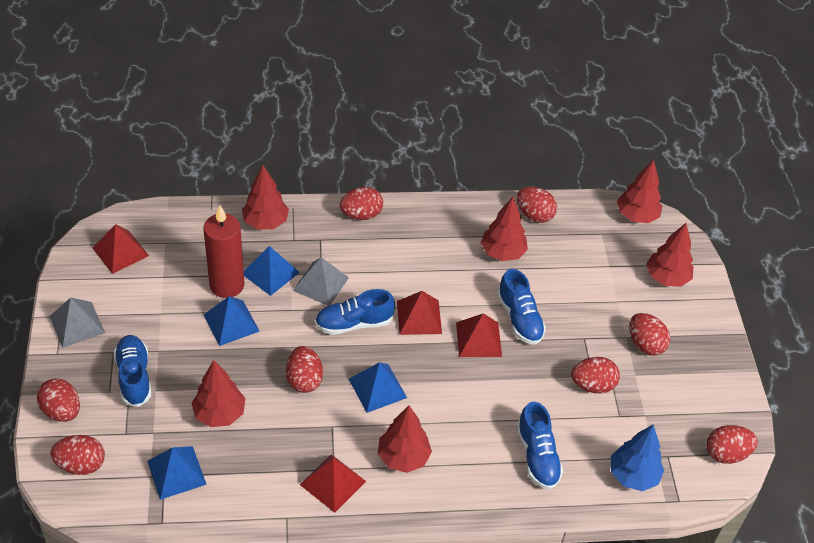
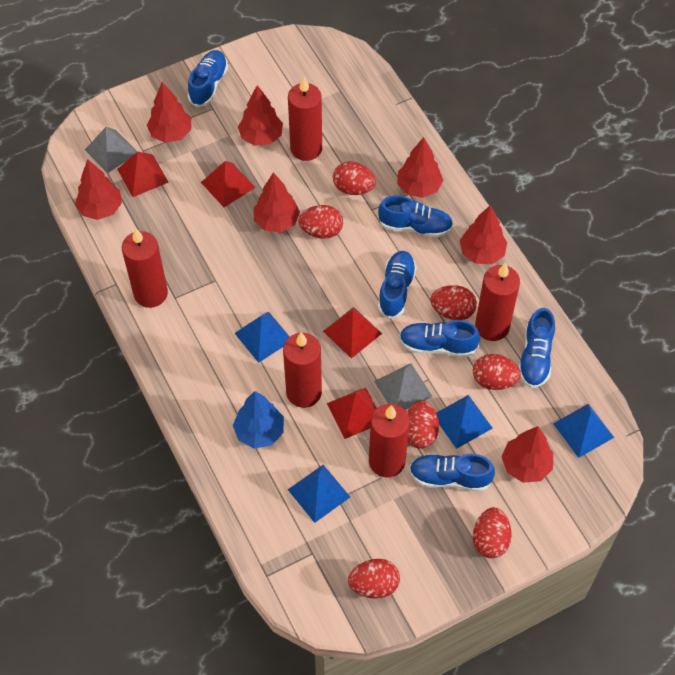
blue shoe: 4 -> 6
red candle: 1 -> 5
red egg: 8 -> 7
red tree: 6 -> 7

